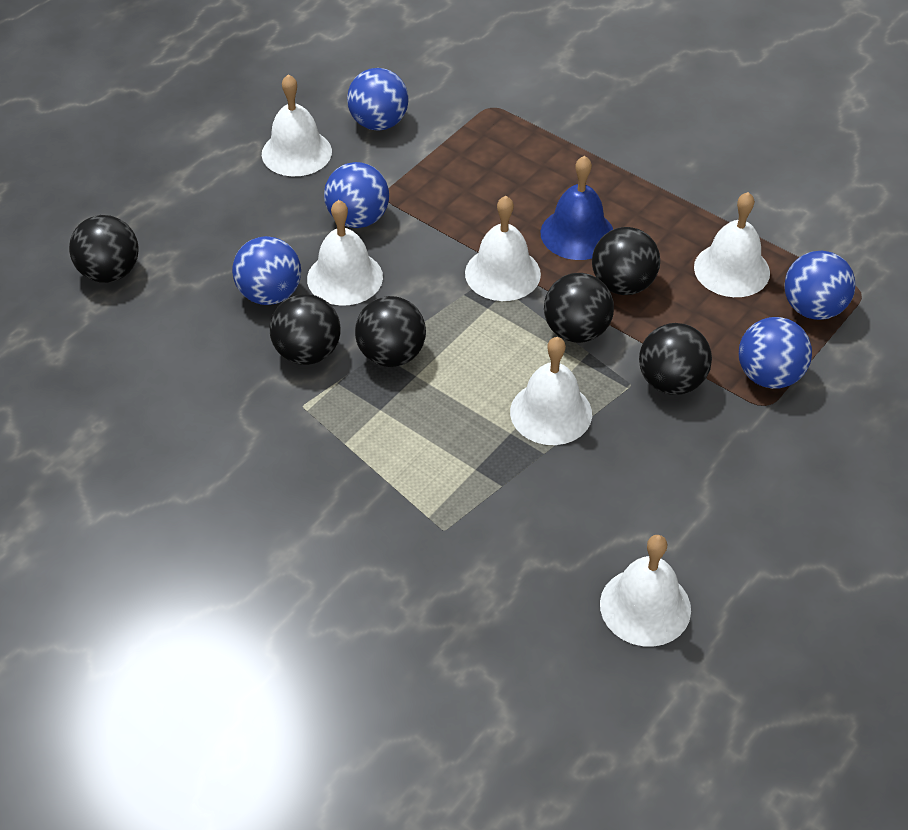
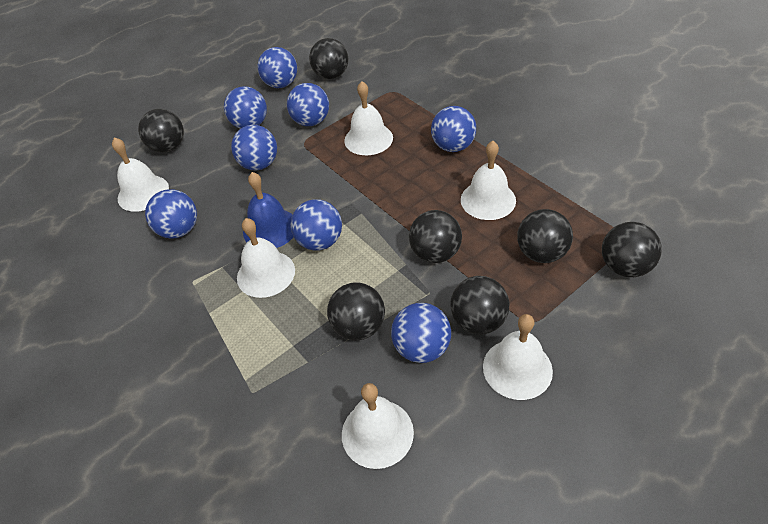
black ball: 6 -> 7
blue ball: 5 -> 8

